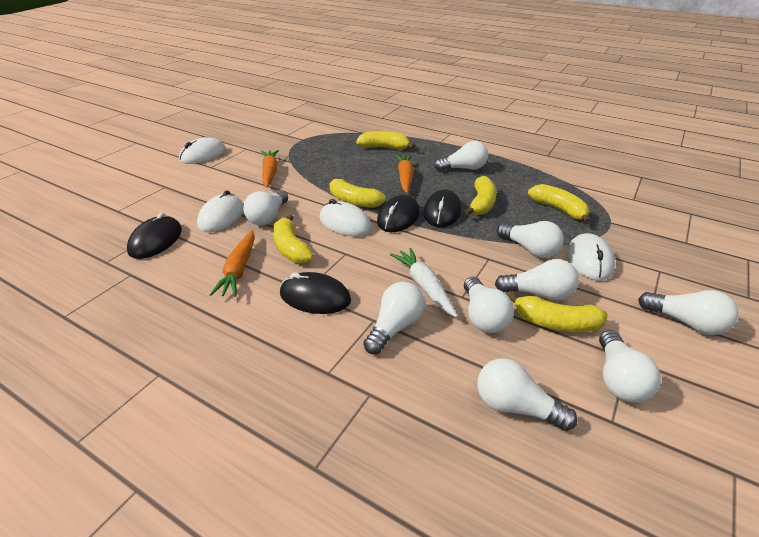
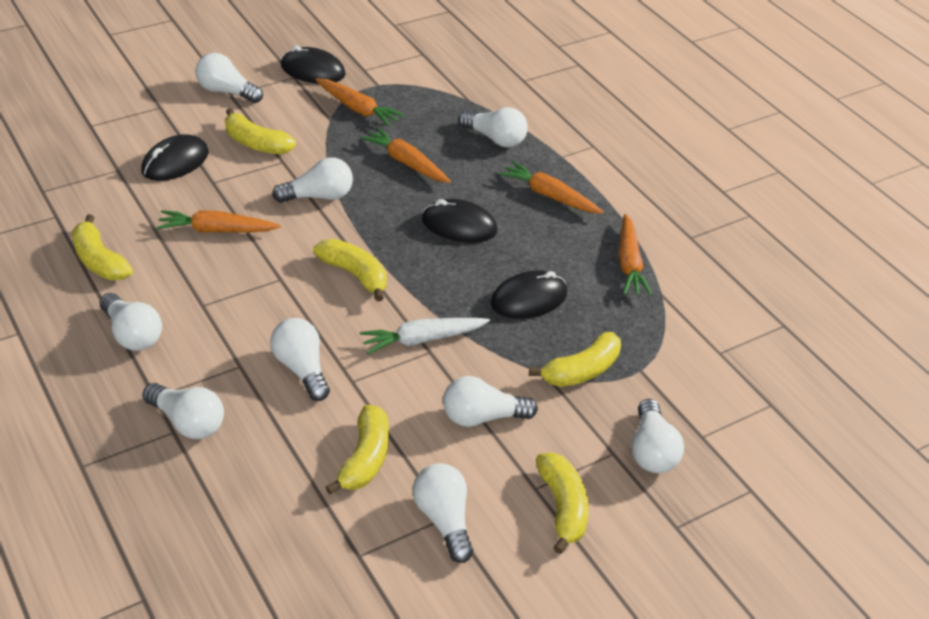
orange carrot: 3 -> 5
white mouse: 4 -> 0

